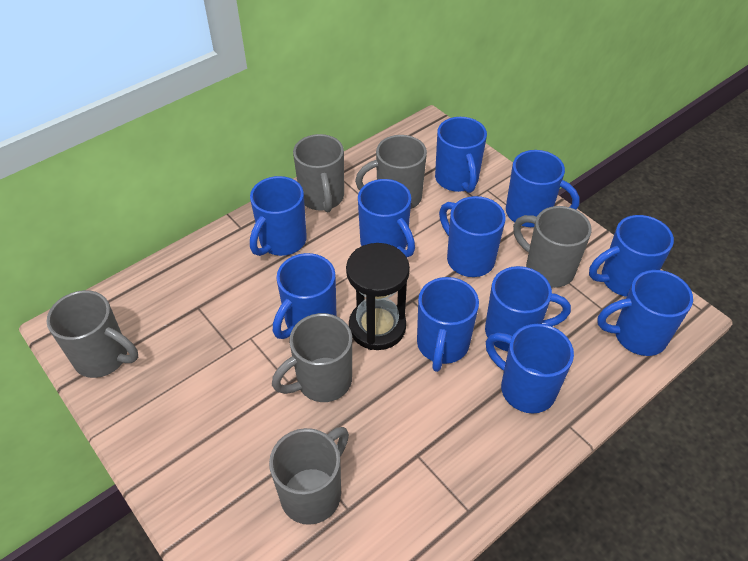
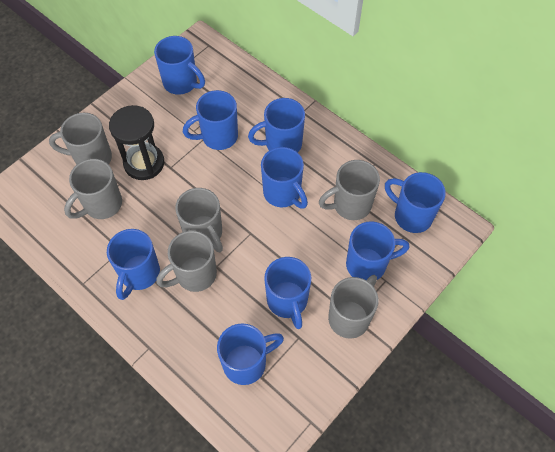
blue mug: 11 -> 9

